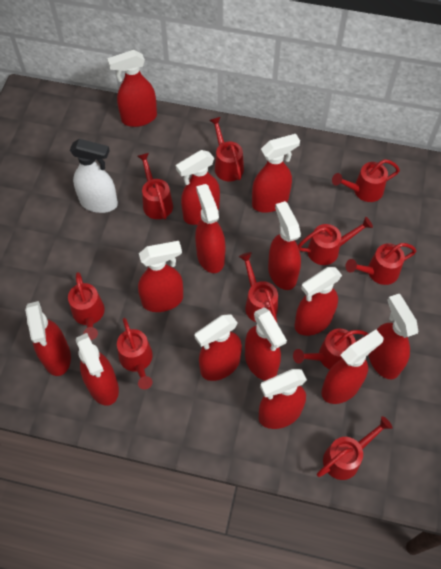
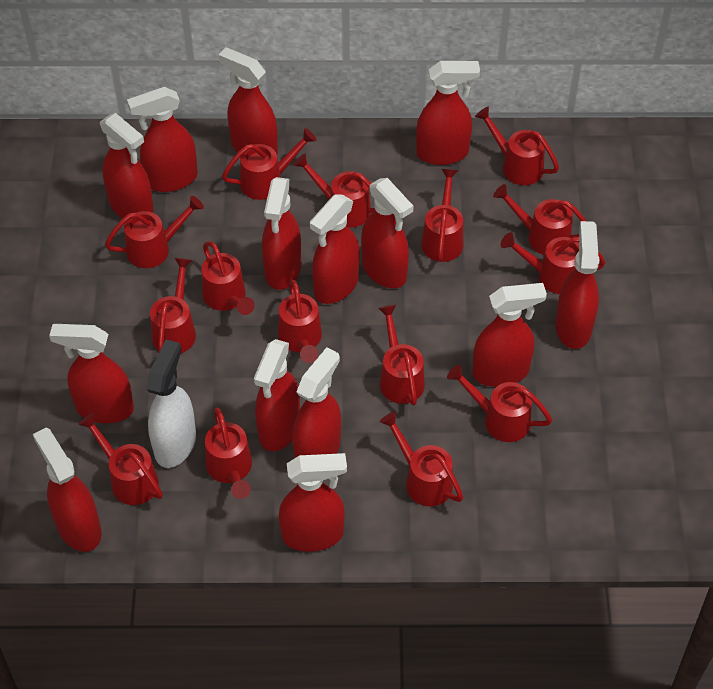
red watering can: 10 -> 15

